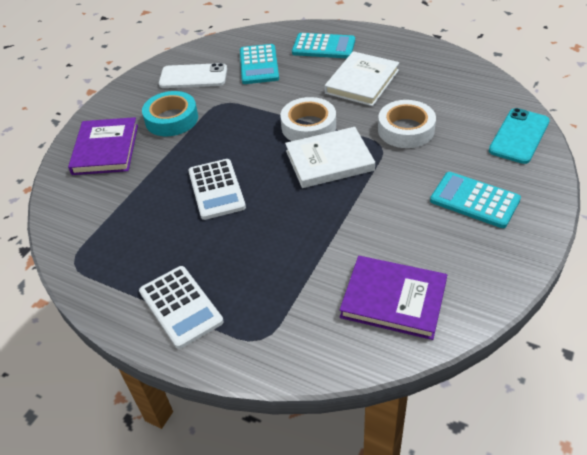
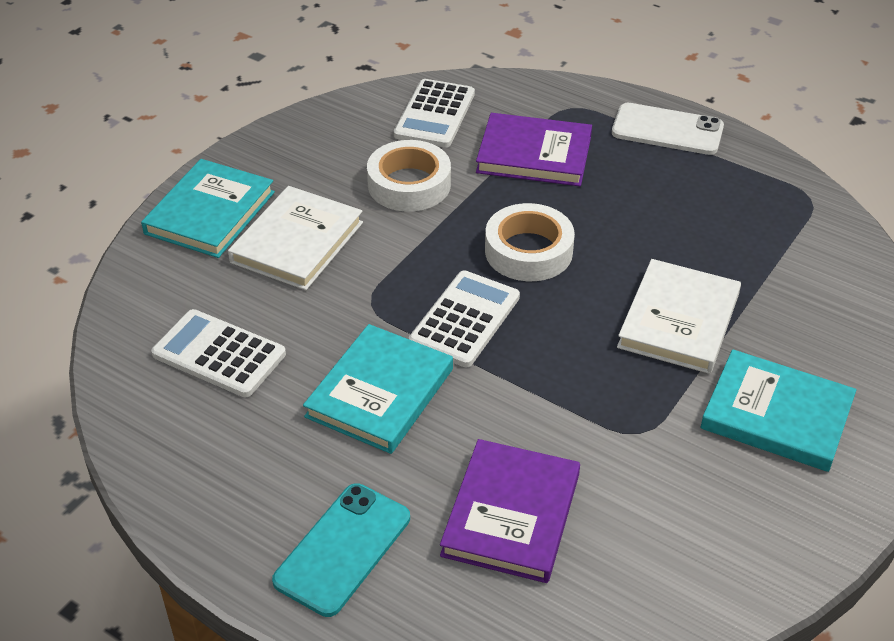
turquoise book: 0 -> 3
turquoise calculator: 3 -> 0
turquoise tape: 1 -> 0
white calculator: 2 -> 3

